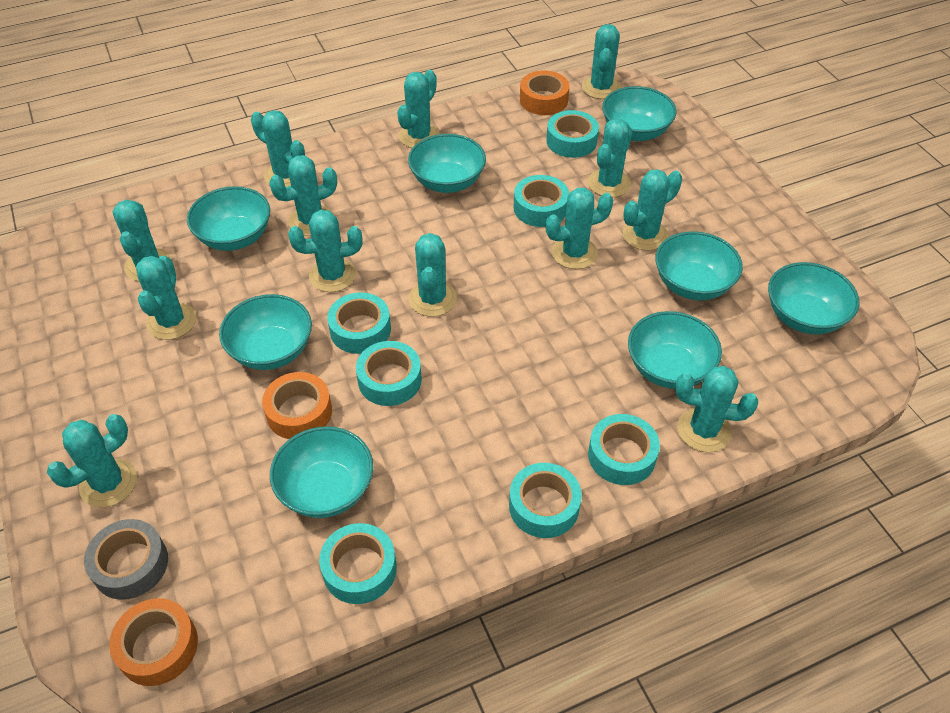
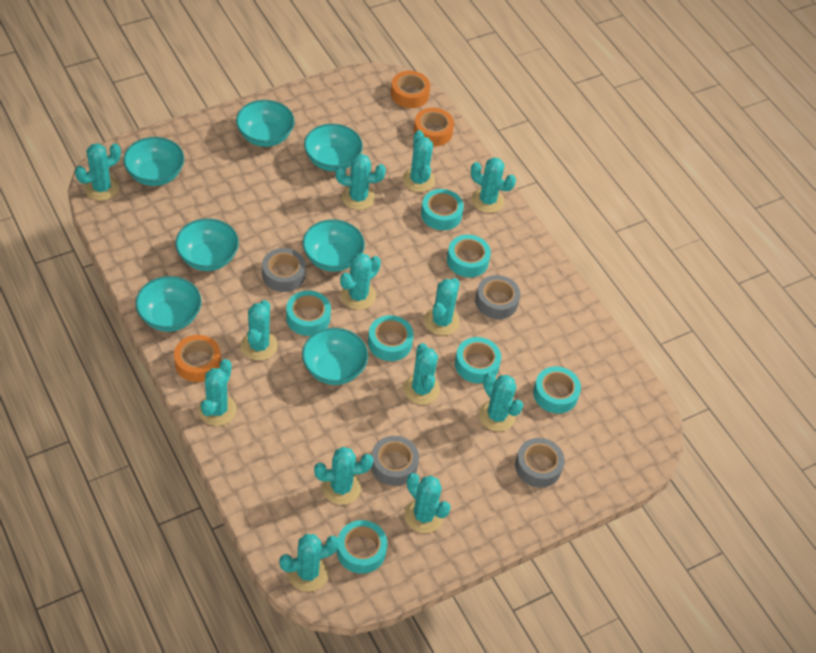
grey tape: 1 -> 4
turquoise bowl: 8 -> 7

